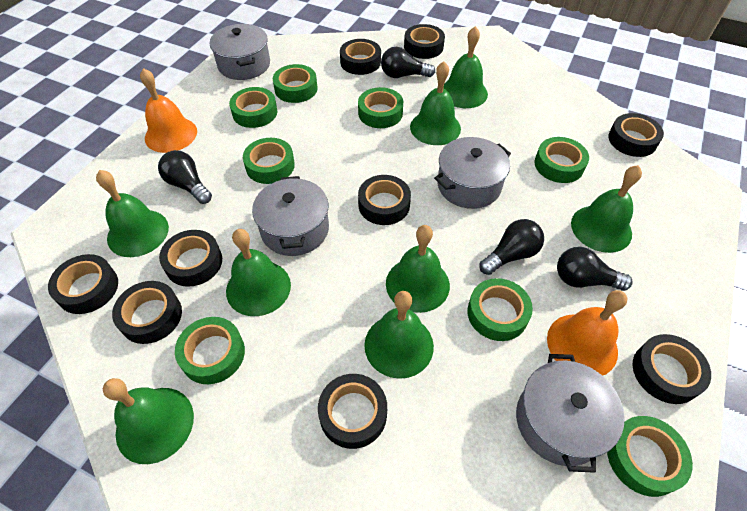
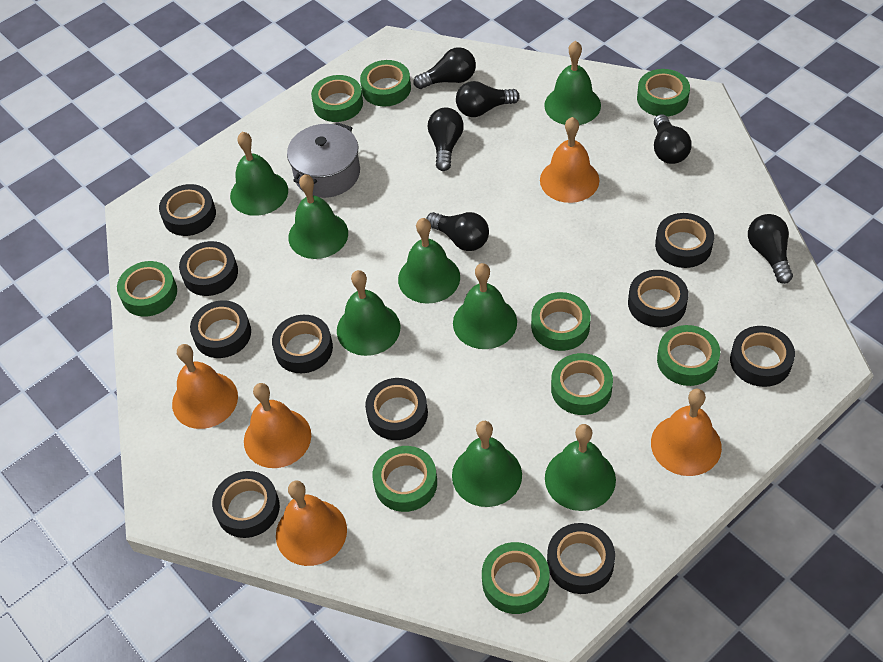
black light bulb: 4 -> 6
black tape: 9 -> 10
green tape: 8 -> 9
grey pot: 4 -> 1
orange bell: 2 -> 5

